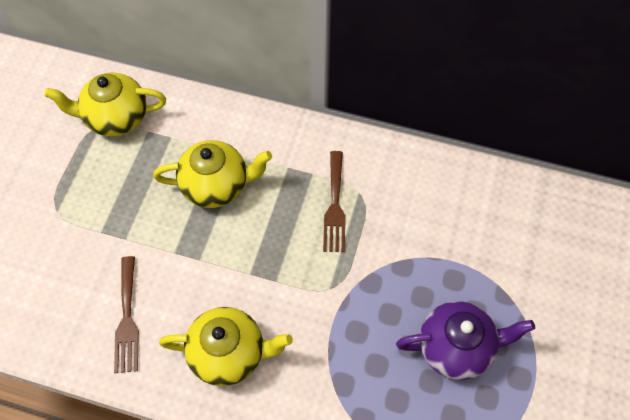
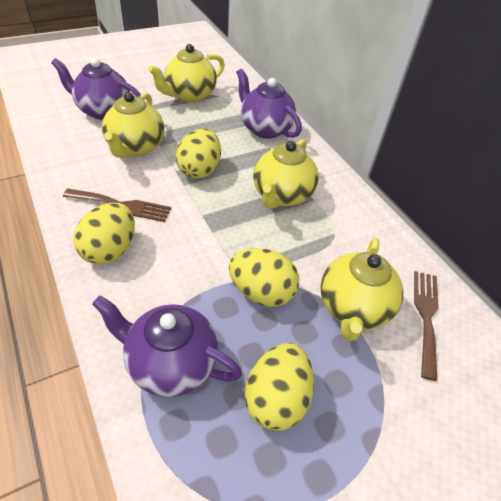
purple teapot: 1 -> 3
yellow egg: 0 -> 4
yellow teapot: 3 -> 4

